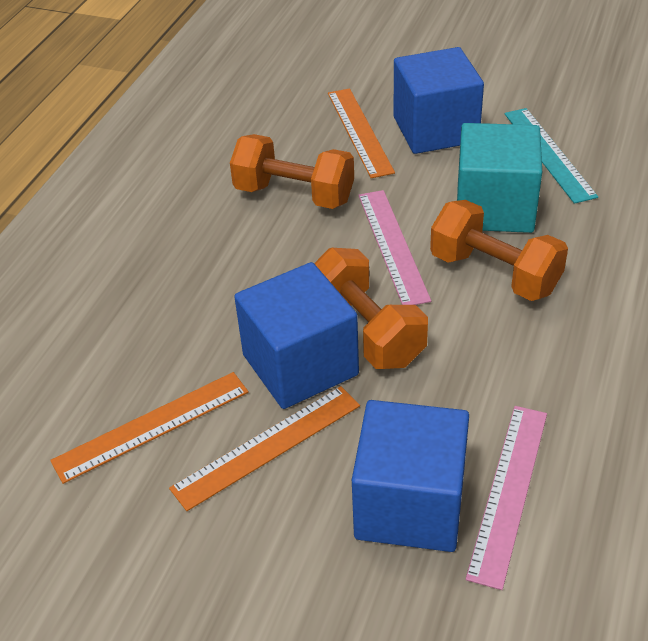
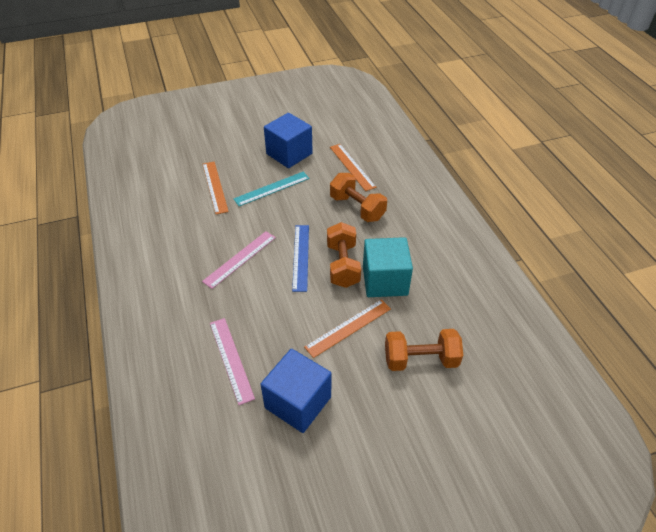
blue cube: 3 -> 2
blue ruler: 0 -> 1

